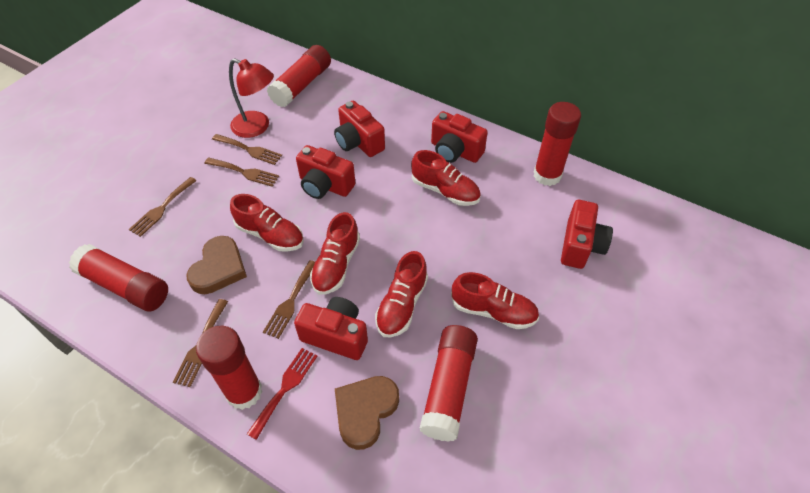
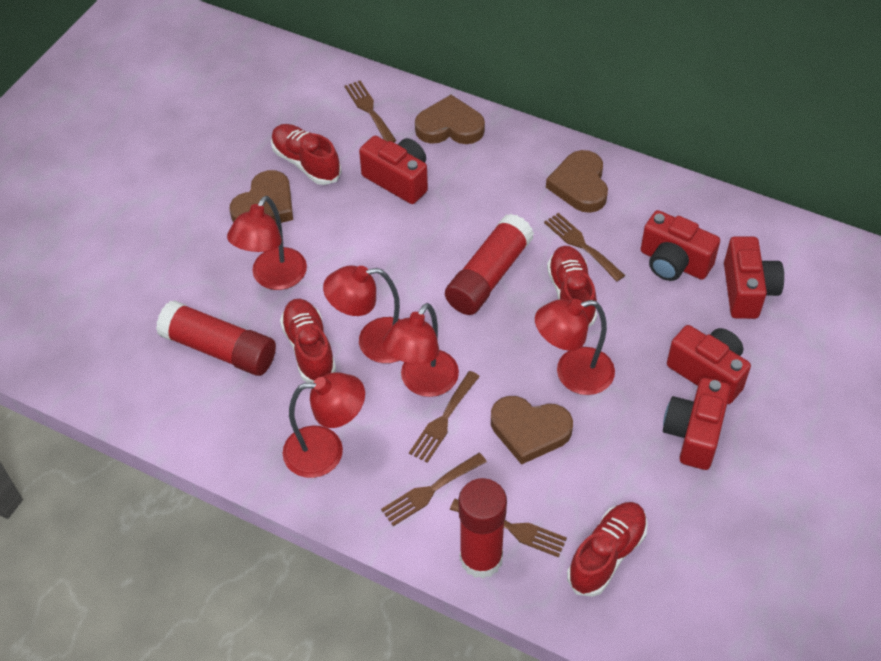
brown heart: 2 -> 4
red fork: 1 -> 0
red glue stick: 5 -> 3
red lamp: 1 -> 5
red shoe: 5 -> 4

